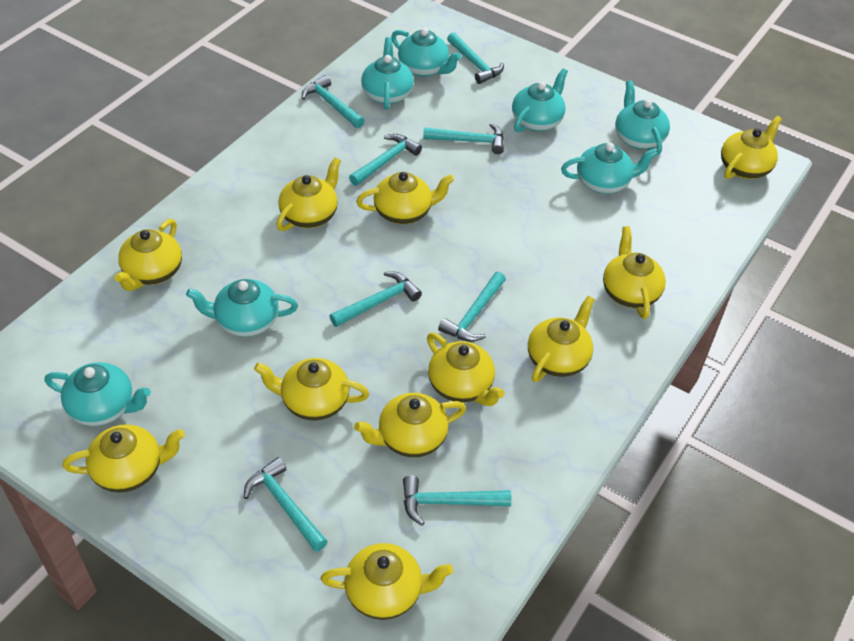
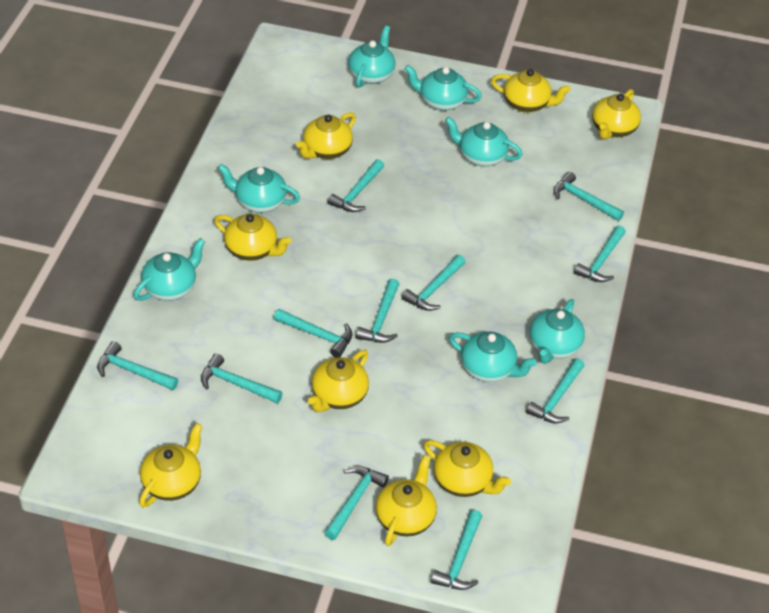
turquoise hammer: 8 -> 11
yellow teapot: 11 -> 8

